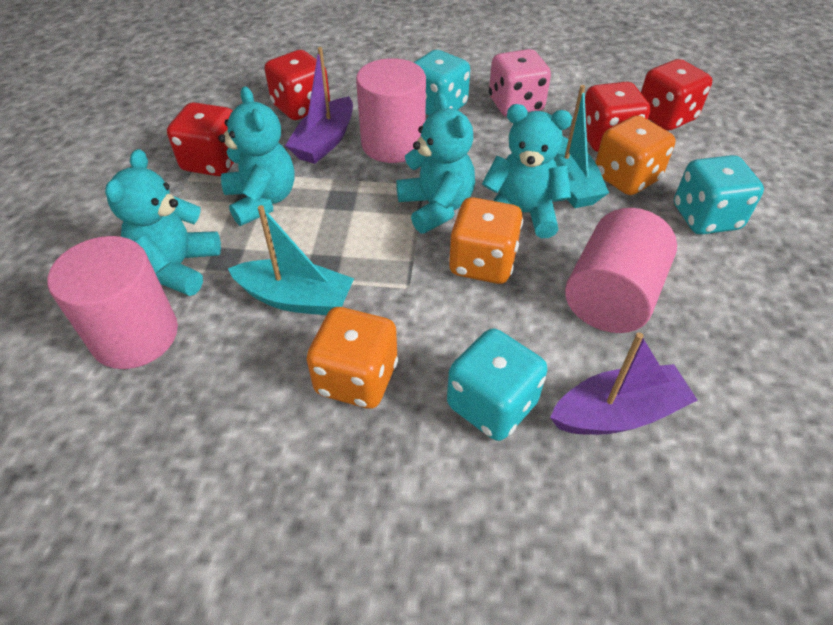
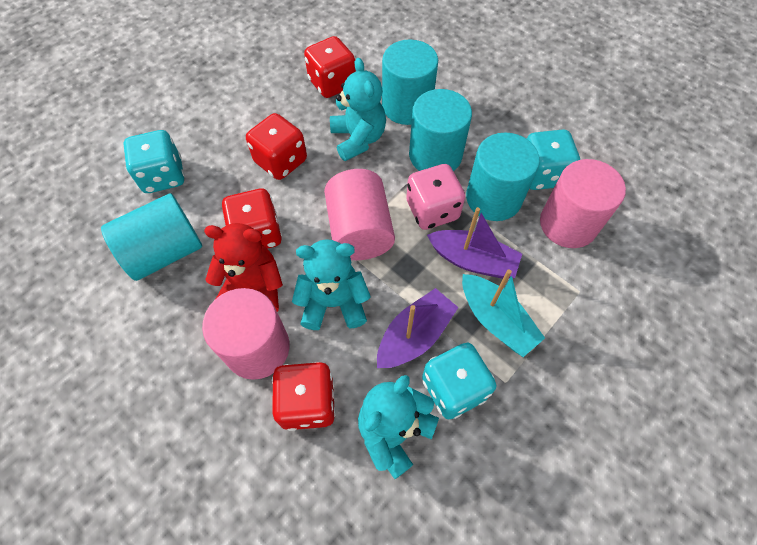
orange dice: 3 -> 0
red teddy bear: 0 -> 1
turquoise boat: 2 -> 1
turquoise cylinder: 0 -> 4
turquoise teddy bear: 4 -> 3

